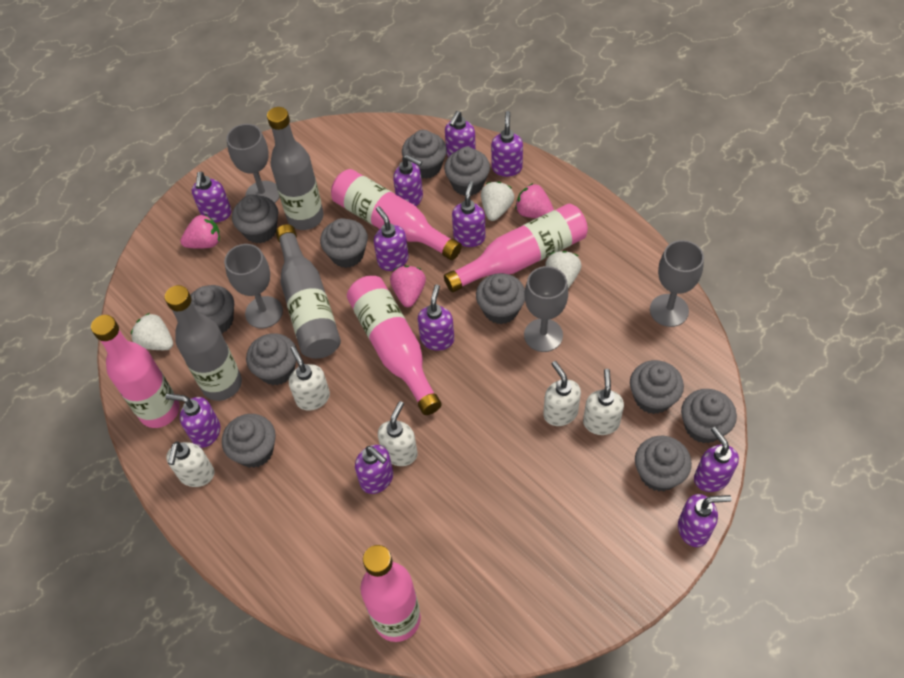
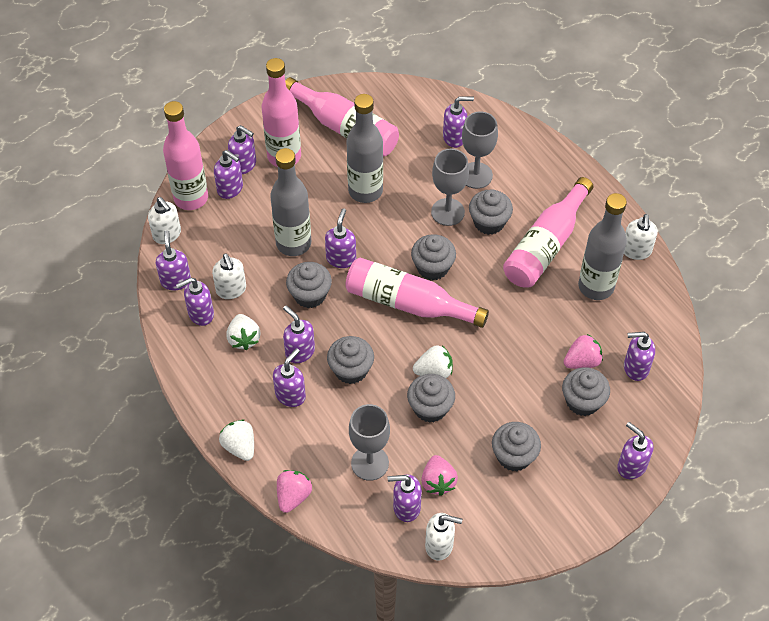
grey cupcake: 11 -> 7
grey goblet: 4 -> 3
white soap dispenser: 5 -> 4

